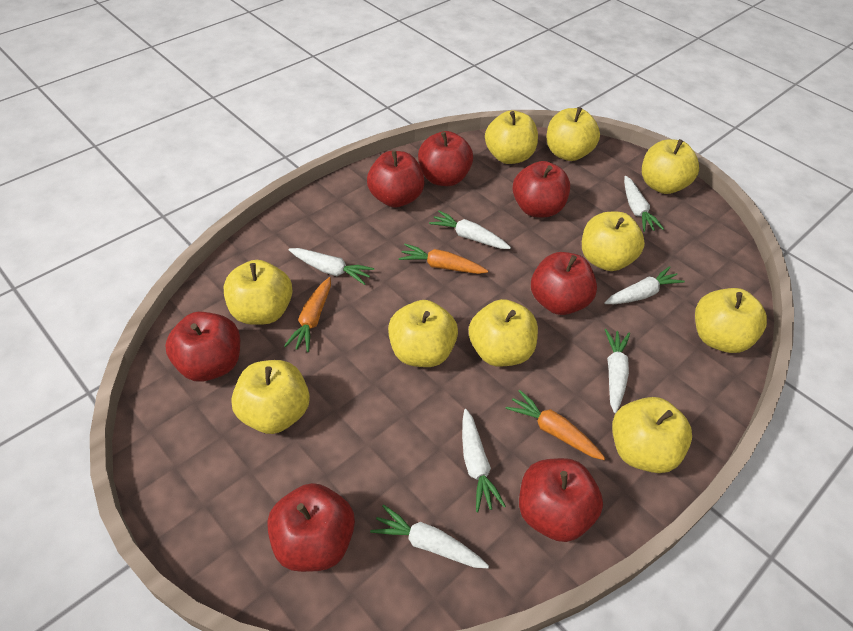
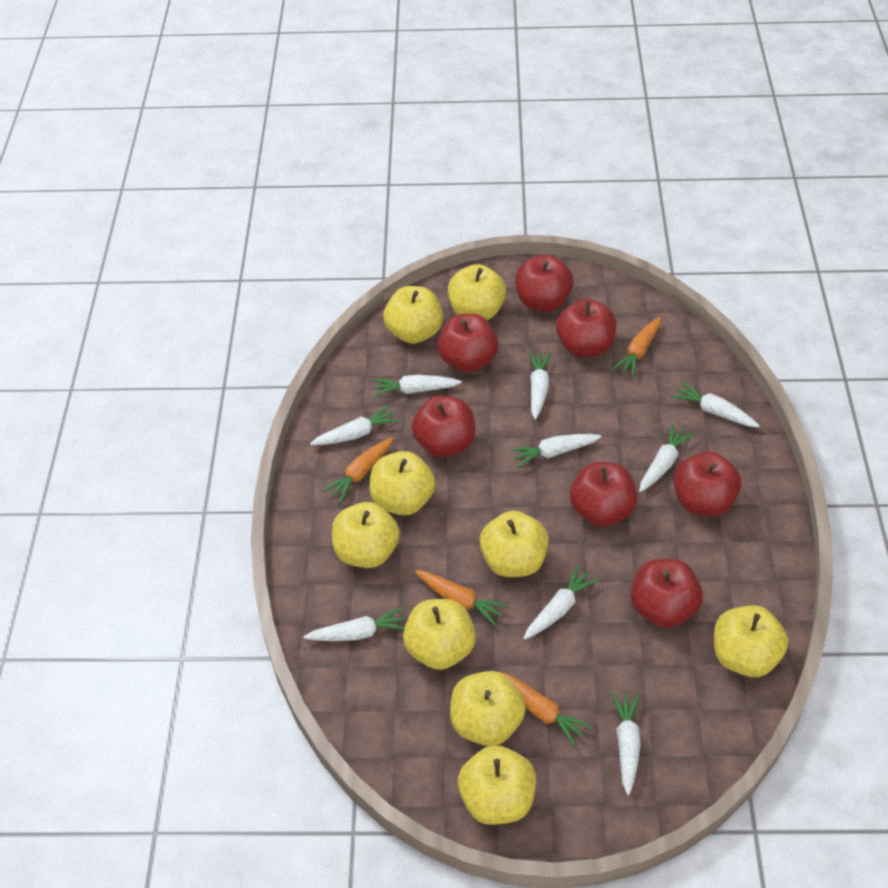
orange carrot: 3 -> 4
white carrot: 7 -> 9
yellow apple: 10 -> 9

